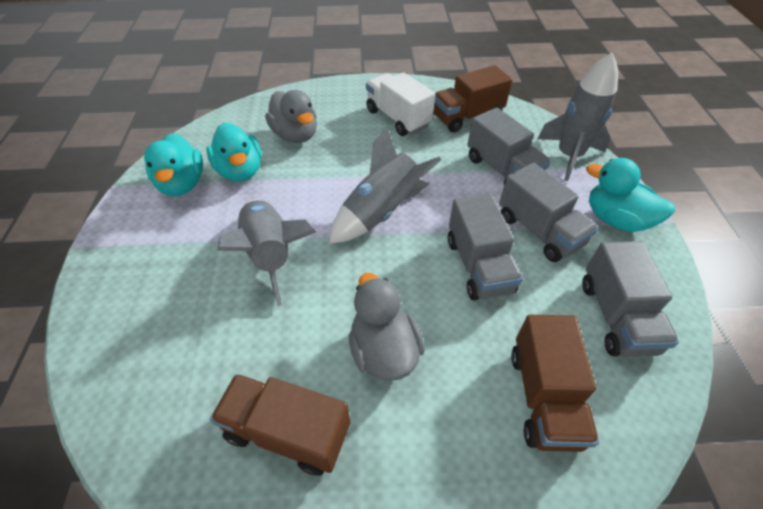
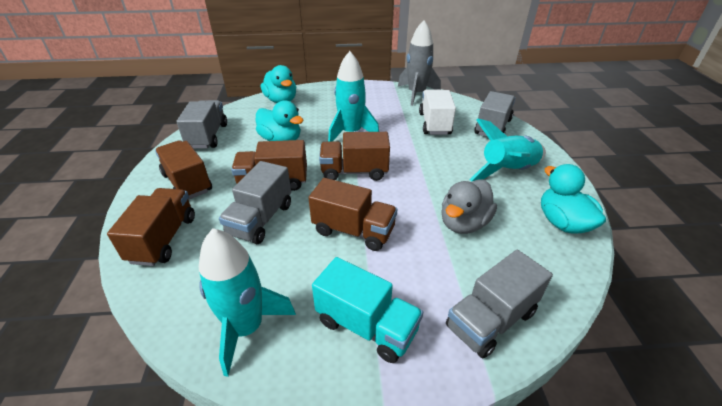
brown truck: 3 -> 5
grey duck: 2 -> 1
grey rocket: 3 -> 1
turquoise rocket: 0 -> 3
turquoise truck: 0 -> 1

